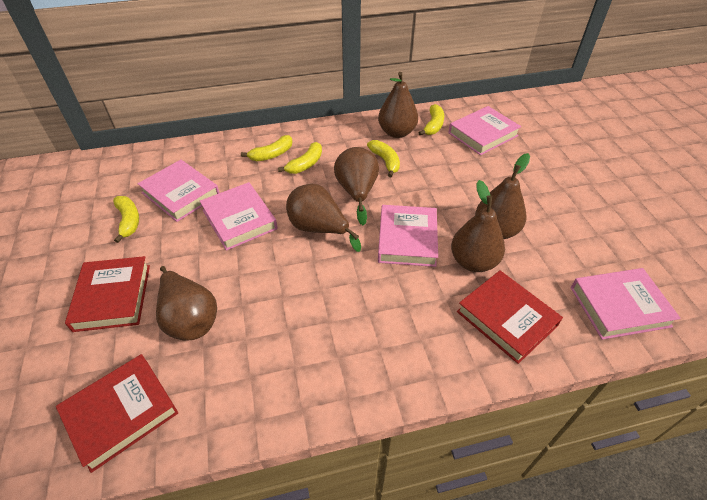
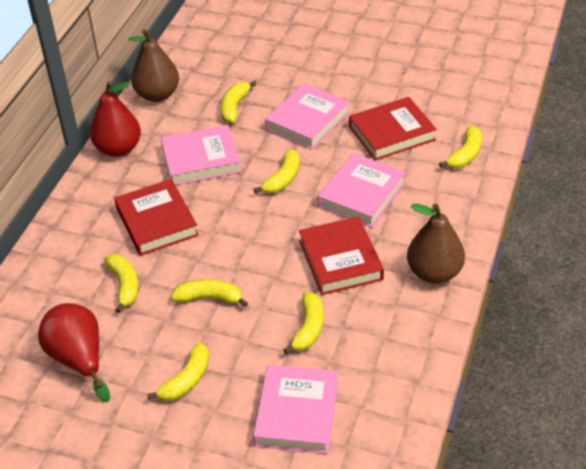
brown pear: 6 -> 2
pink book: 5 -> 4
red pear: 0 -> 2
yellow banana: 5 -> 7

